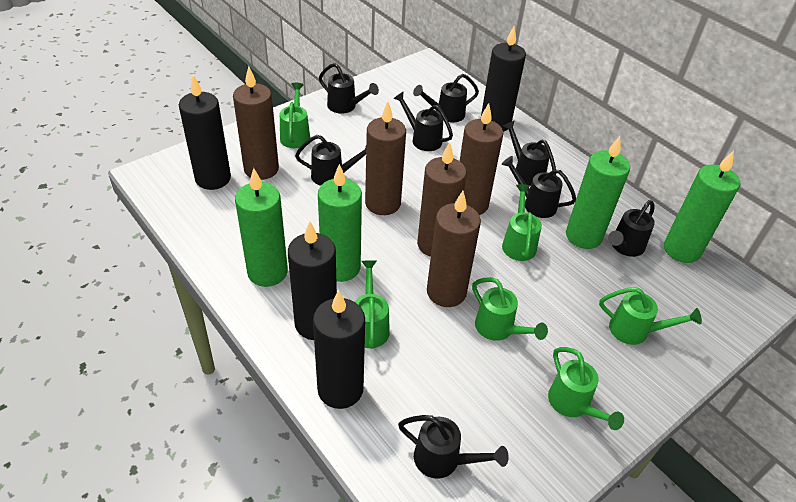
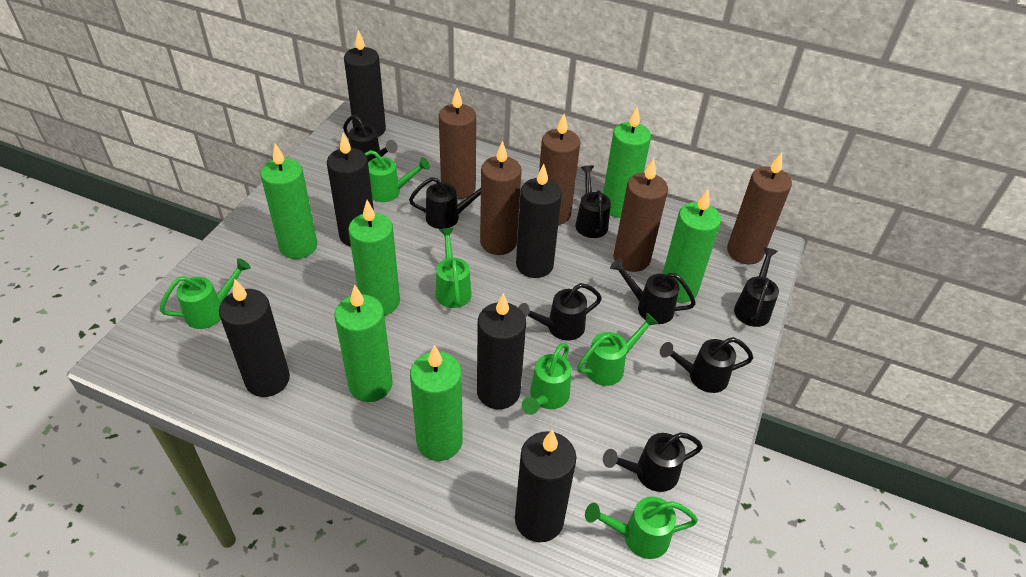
black candle: 4 -> 6
green candle: 4 -> 6

